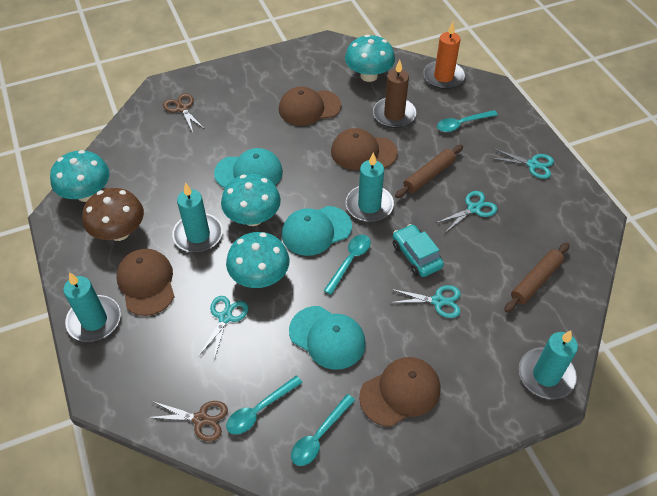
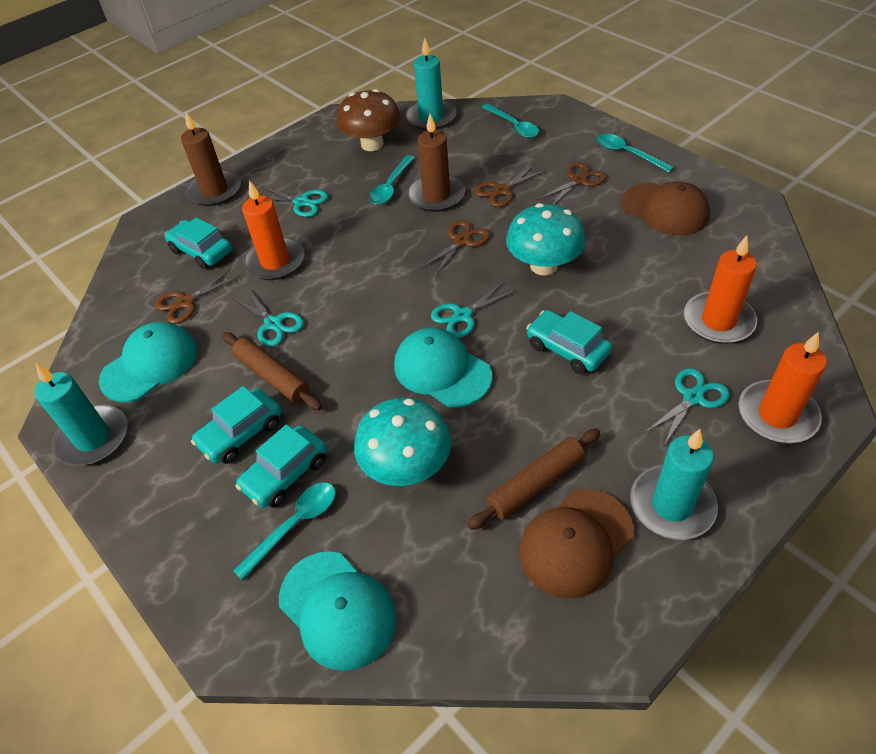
brown candle: 1 -> 2
brown cap: 4 -> 2
brown scissors: 2 -> 4
orange candle: 1 -> 3
turquoise candle: 4 -> 3
turquoise car: 1 -> 4
turquoise mushroom: 4 -> 2

